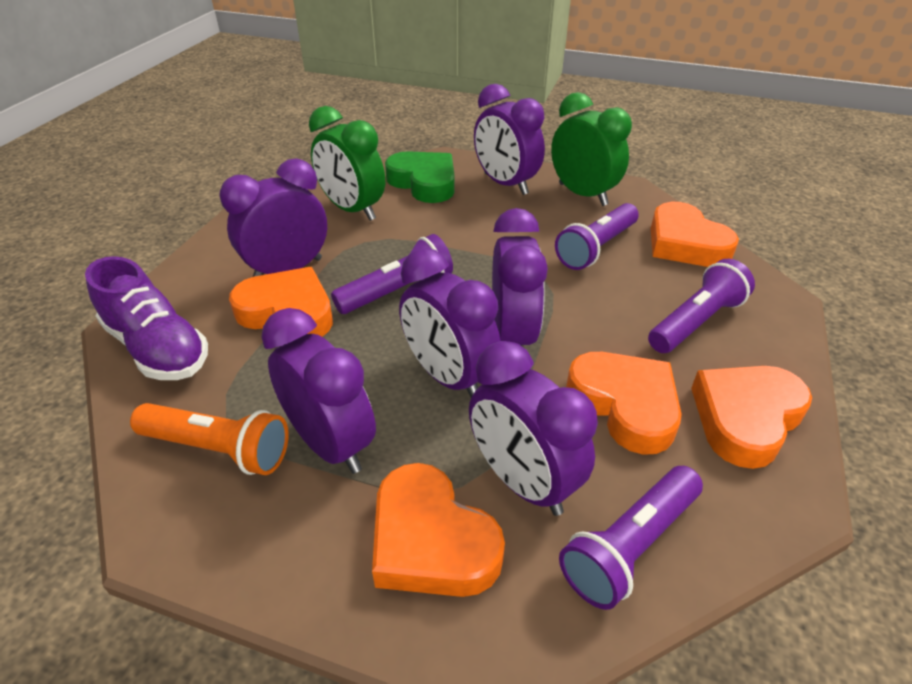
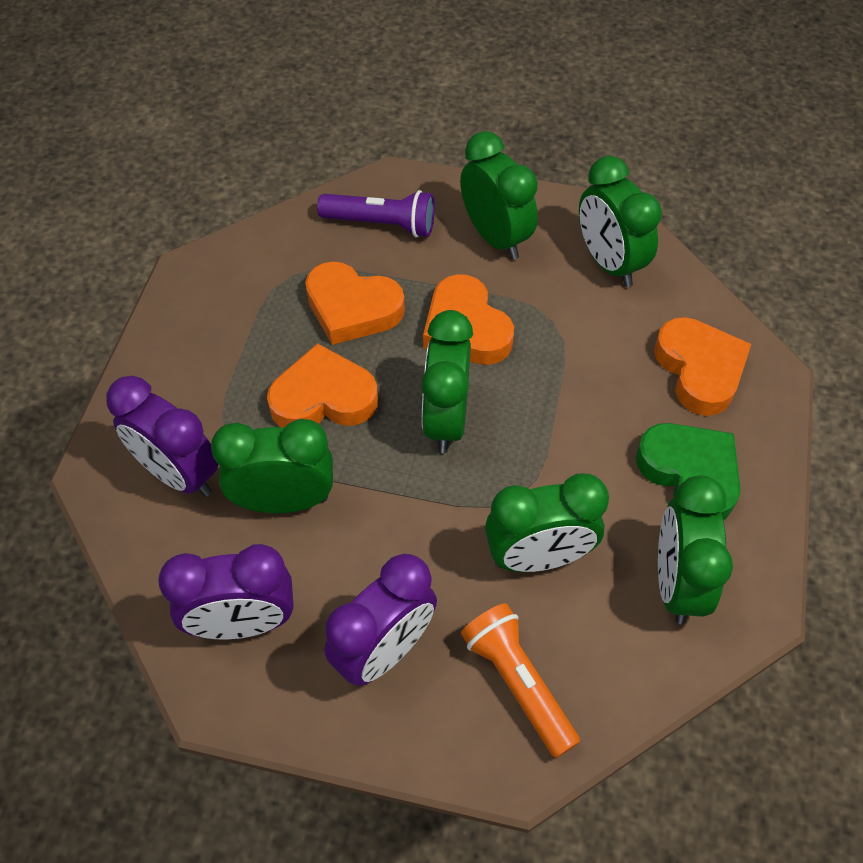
green clock: 2 -> 6
orange heart: 5 -> 4
purple clock: 6 -> 3
purple flashlight: 4 -> 1
purple shoe: 1 -> 0

